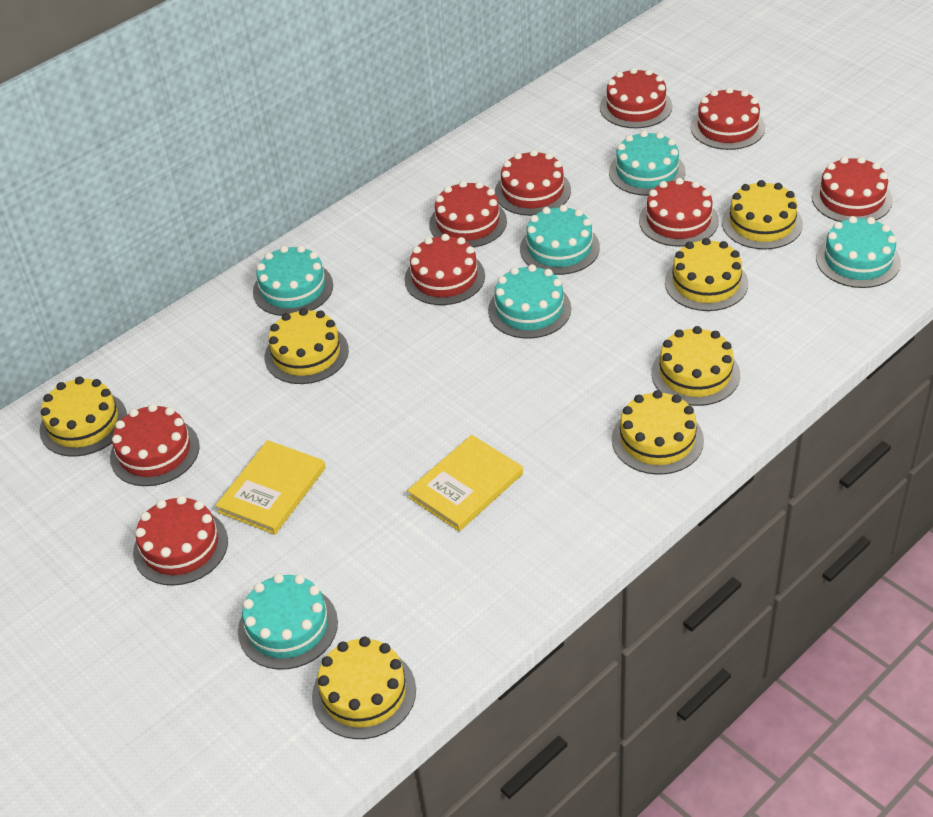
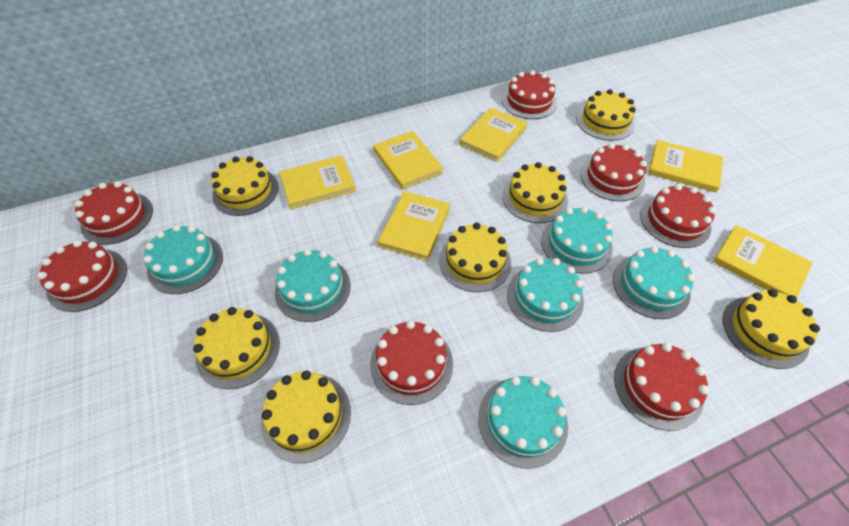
red cake: 9 -> 7
yellow book: 2 -> 6

